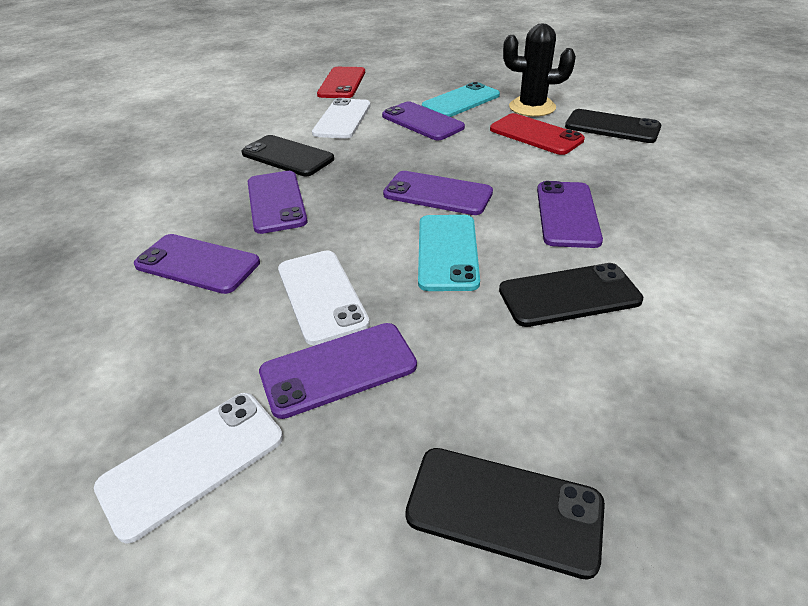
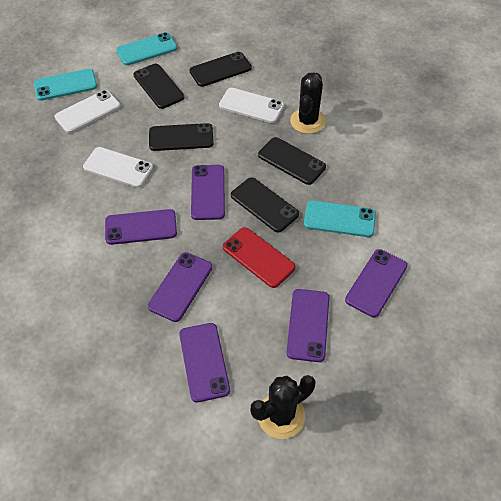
black cactus: 1 -> 2
black phone: 4 -> 5
red phone: 2 -> 1
turquoise phone: 2 -> 3

